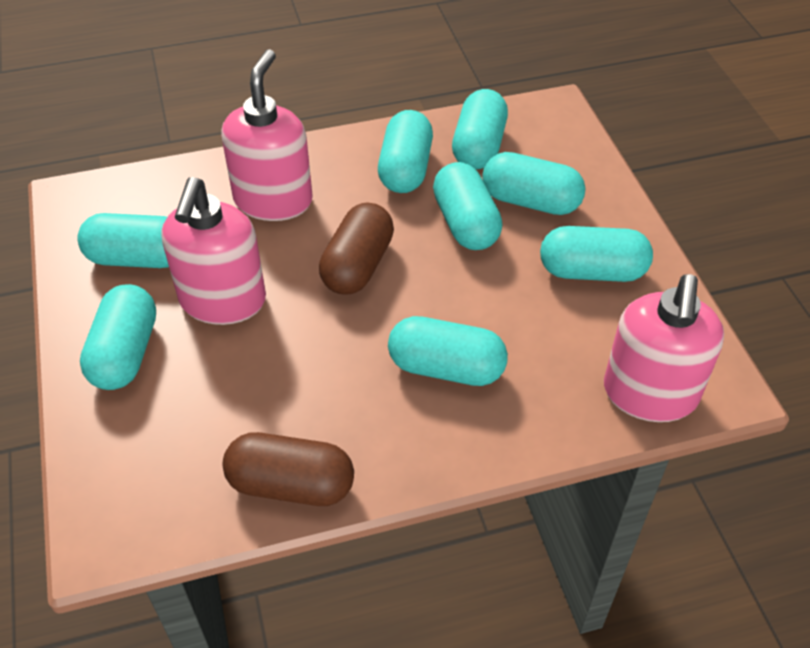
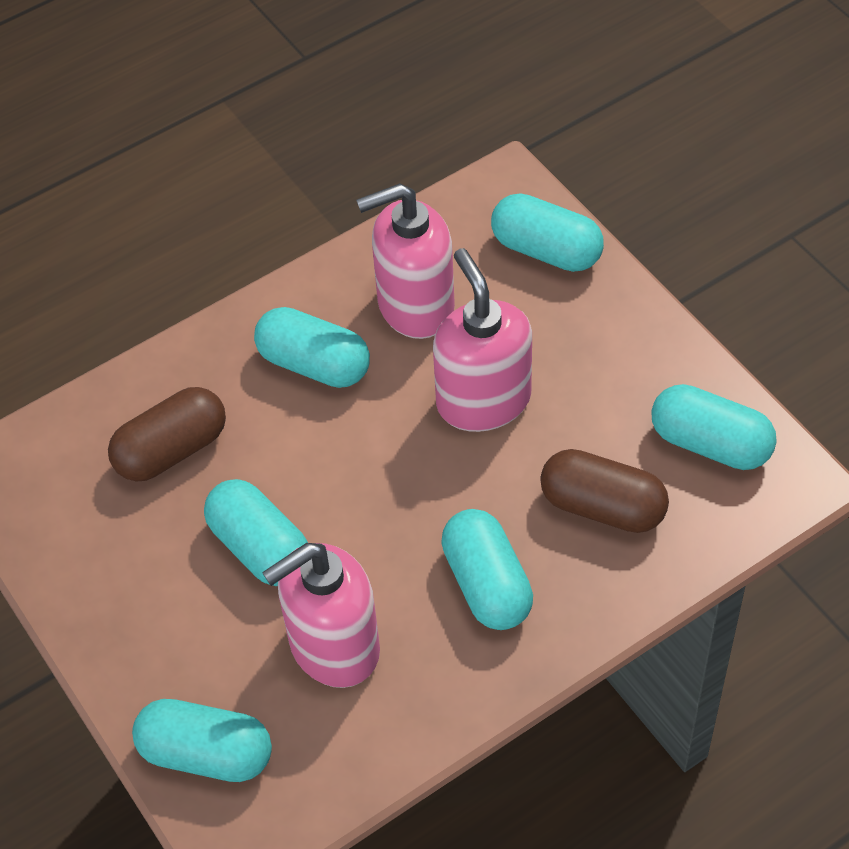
turquoise capsule: 8 -> 6

